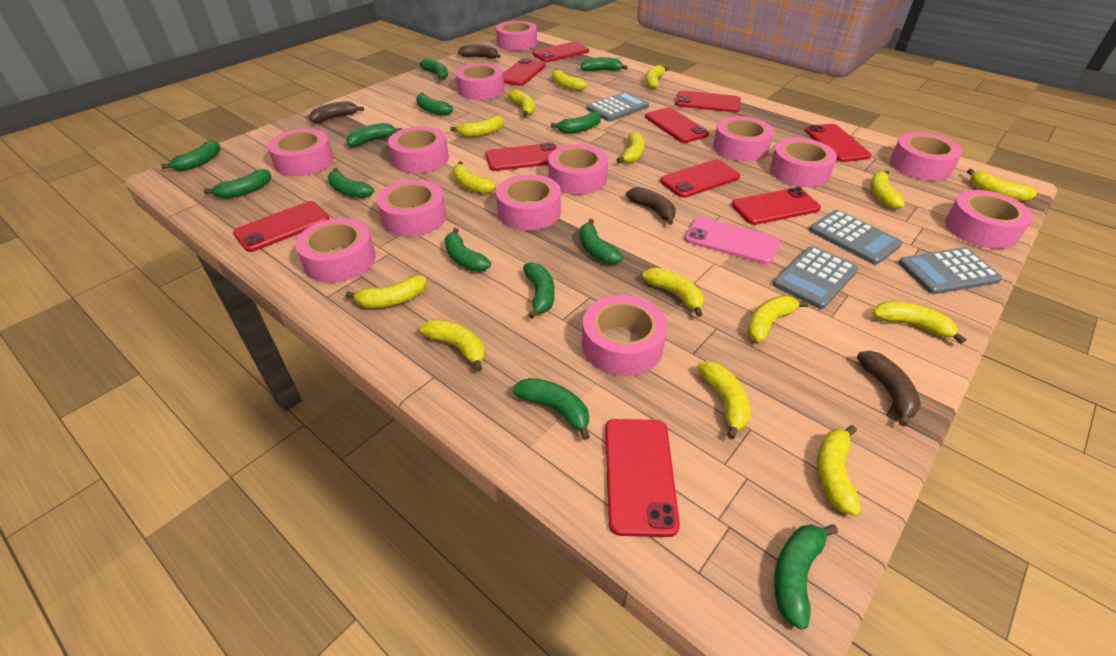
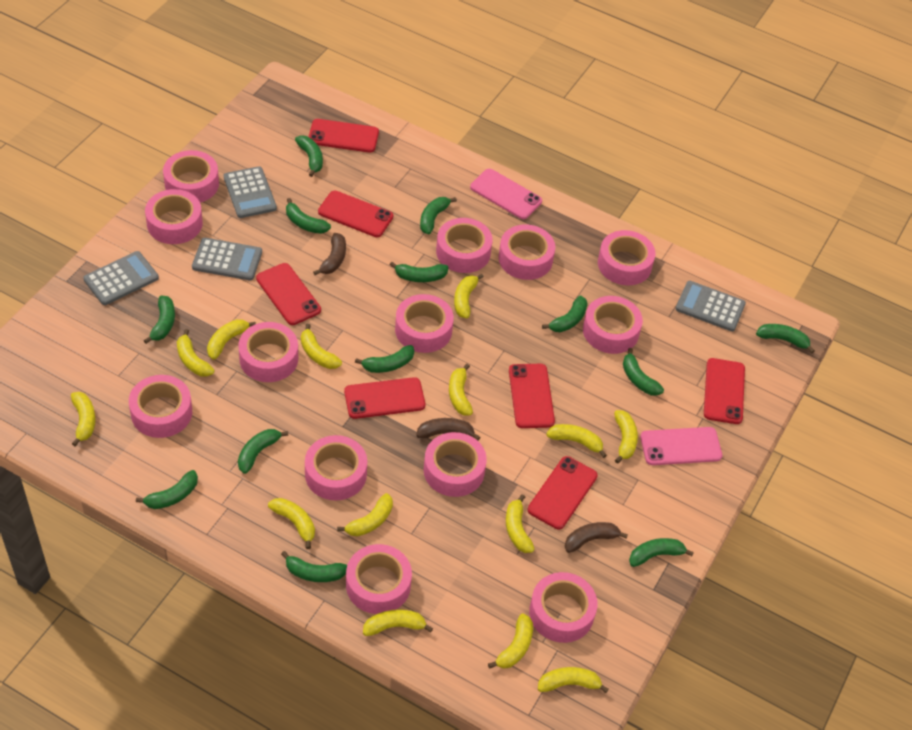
brown banana: 4 -> 3
pink phone: 1 -> 2
red phone: 10 -> 7
yellow banana: 15 -> 14

